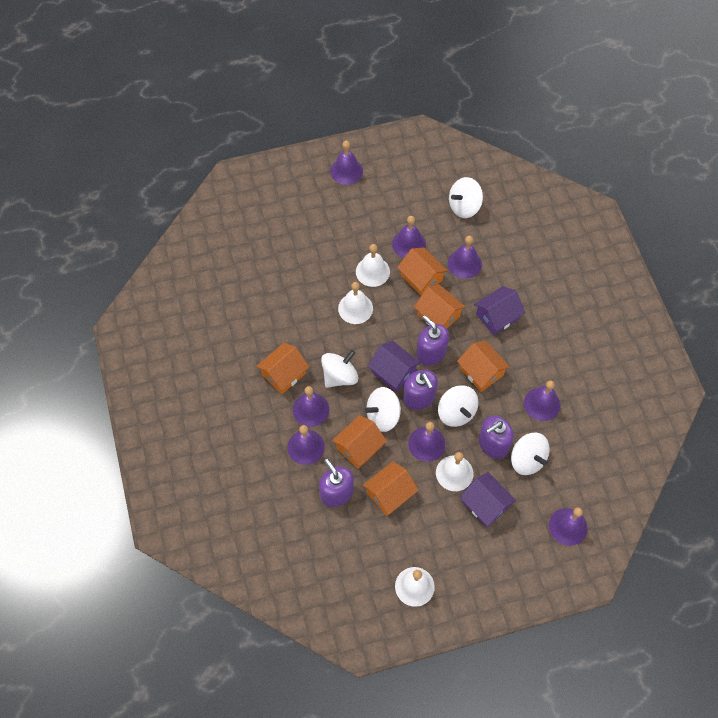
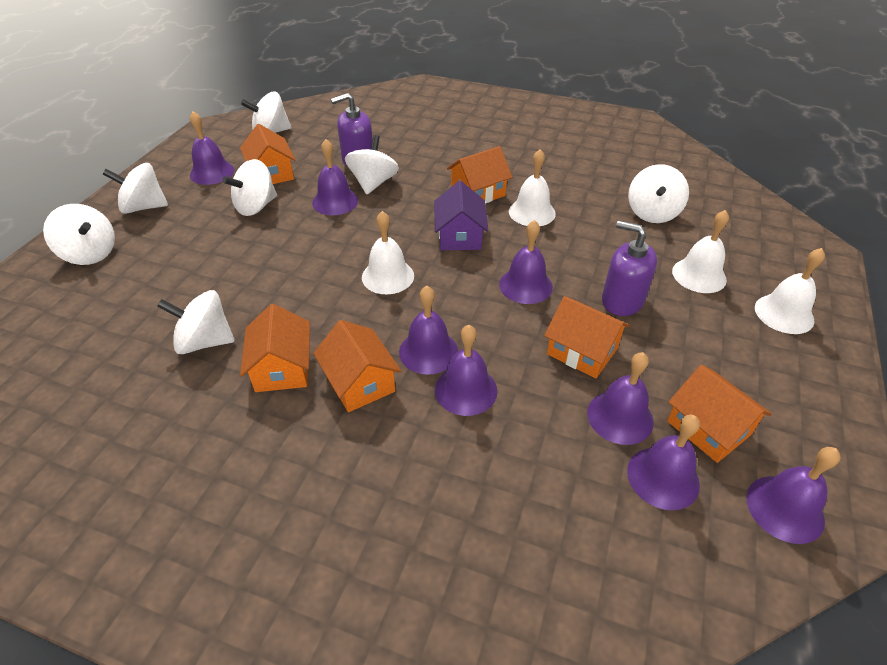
purple house: 3 -> 1
purple soap dispenser: 4 -> 2
white spinning top: 5 -> 7

